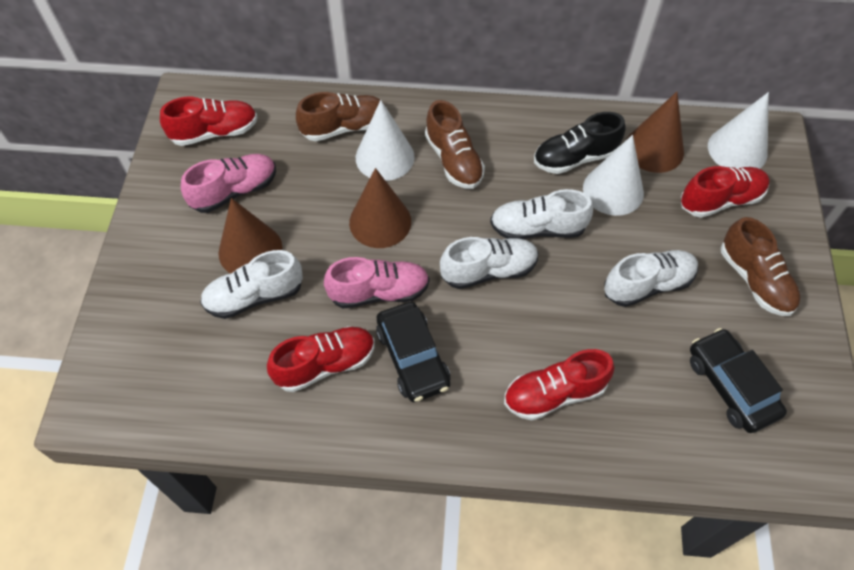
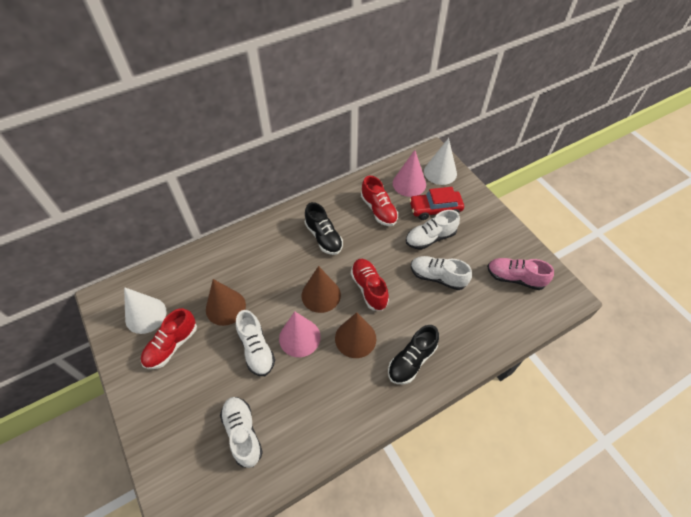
black car: 2 -> 0
black shoe: 1 -> 2
brown shoe: 3 -> 0
pink cone: 0 -> 2
pink shoe: 2 -> 1
red car: 0 -> 1
red shoe: 4 -> 3
white cone: 3 -> 2

